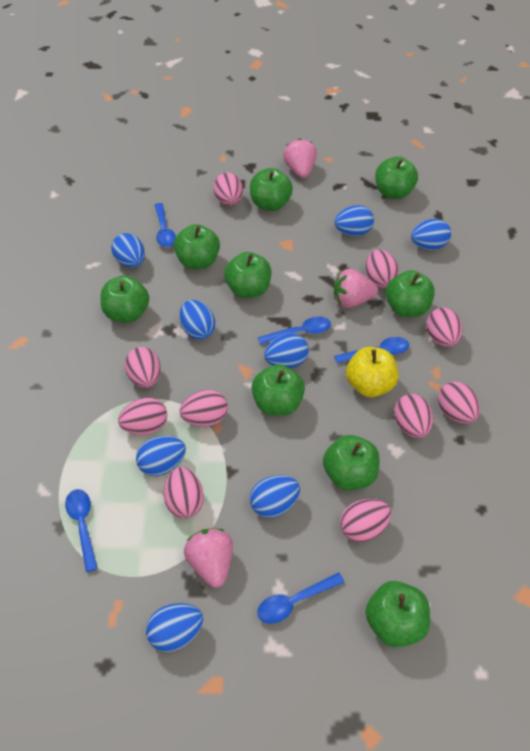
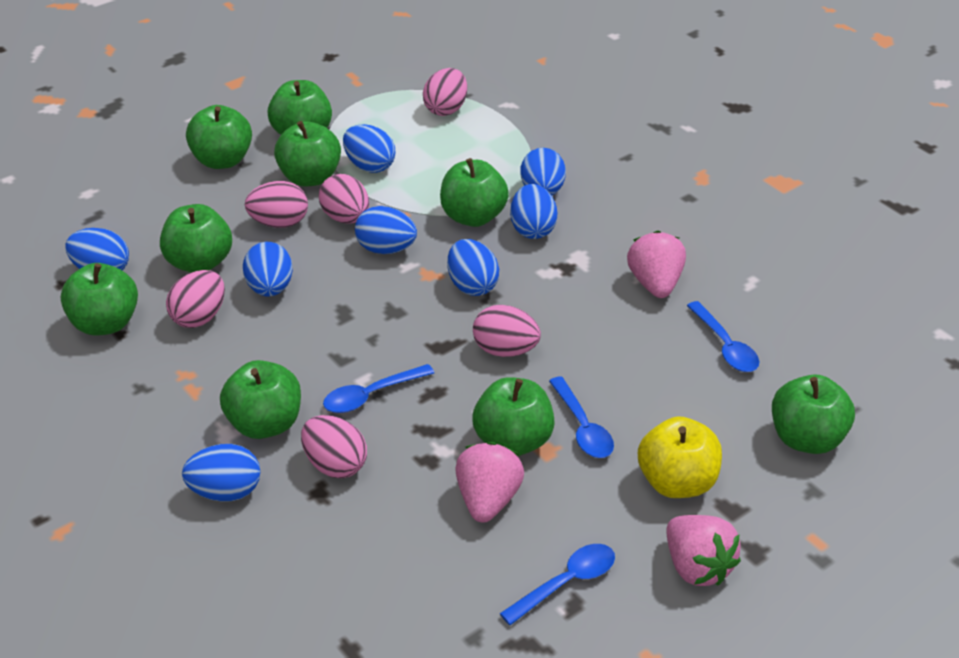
blue spoon: 5 -> 4
pink egg: 10 -> 6

